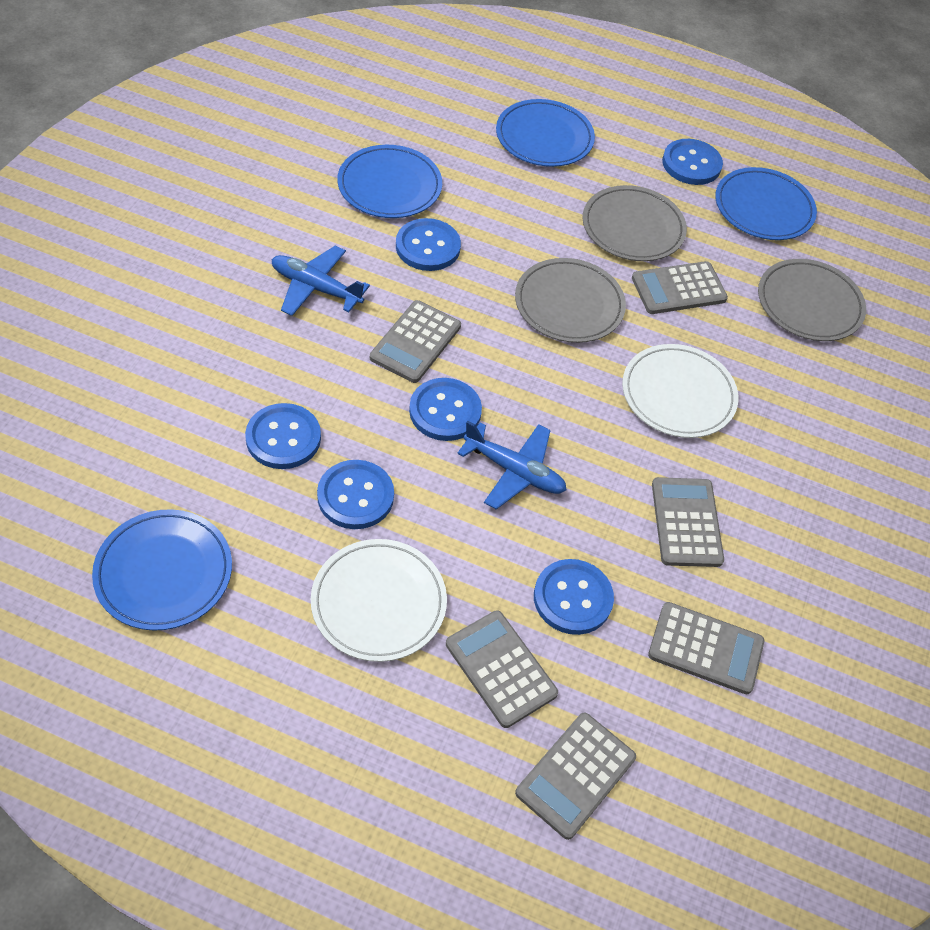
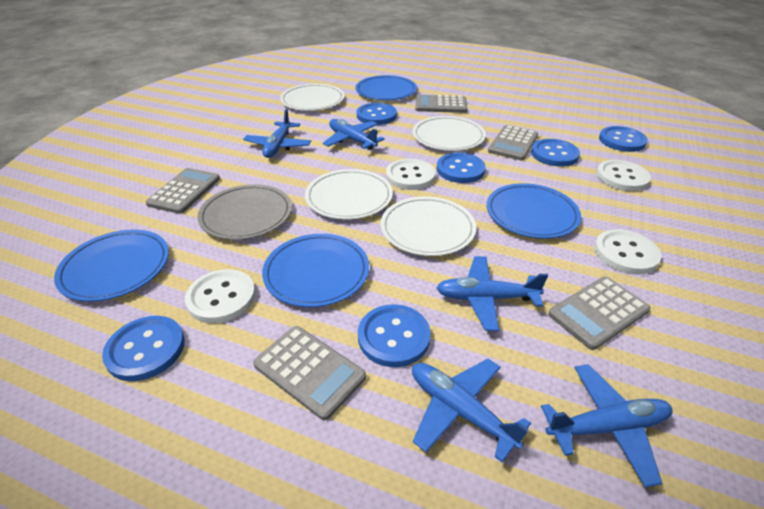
blue plane: 2 -> 5
grey calculator: 6 -> 5
grey plate: 3 -> 1
white button: 0 -> 4
white plate: 2 -> 4

